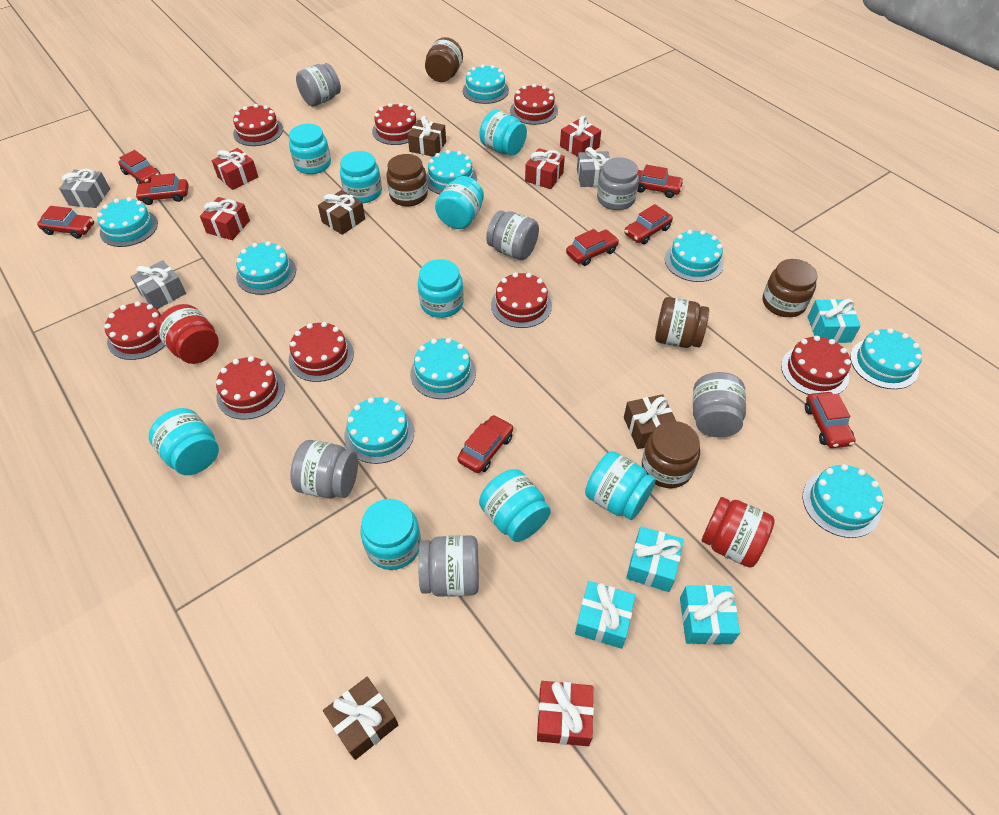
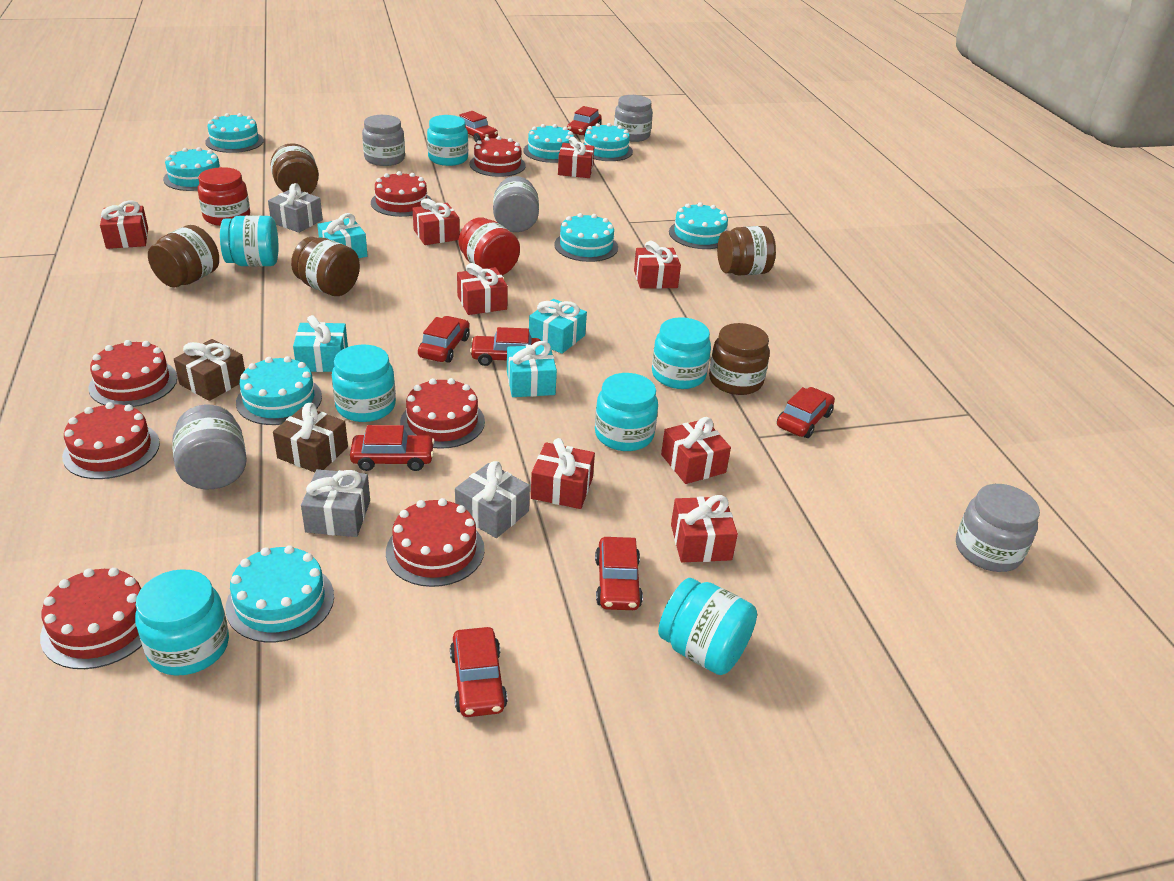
brown gift: 4 -> 2
grey jar: 6 -> 5
red cake: 8 -> 7
red gift: 5 -> 8
turquoise cake: 9 -> 8
turquoise jar: 9 -> 7

